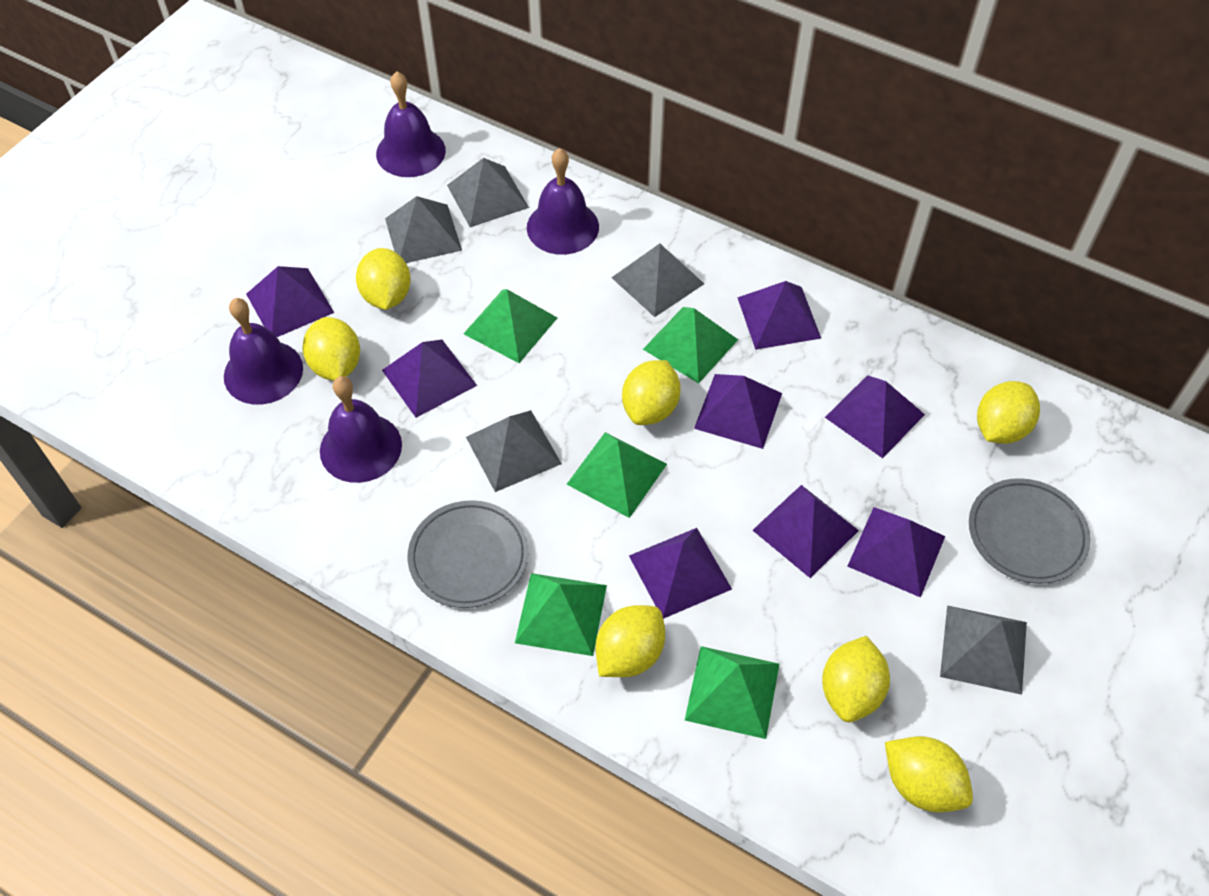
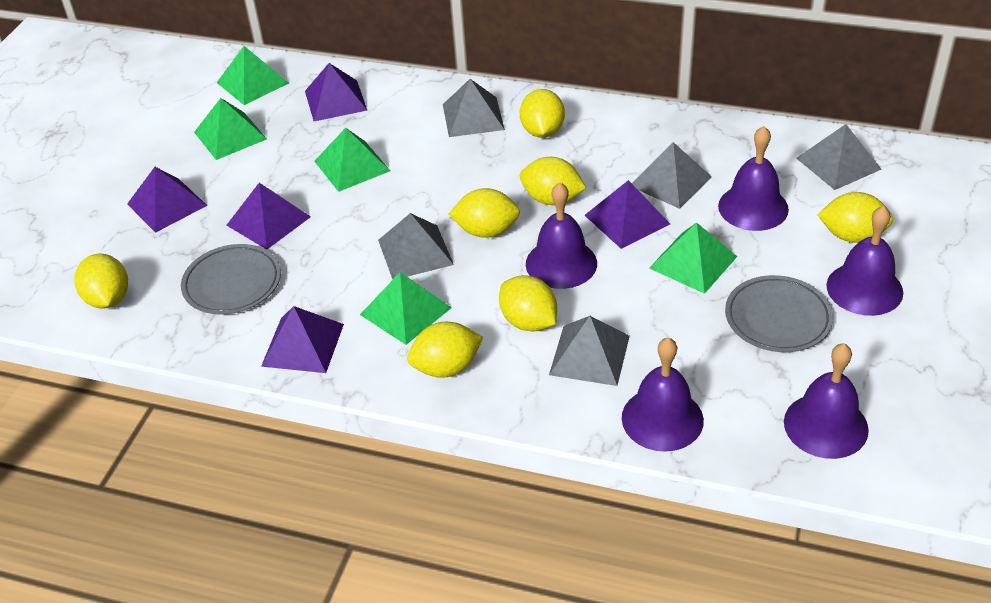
purple bell: 4 -> 5
purple pyramid: 8 -> 5

